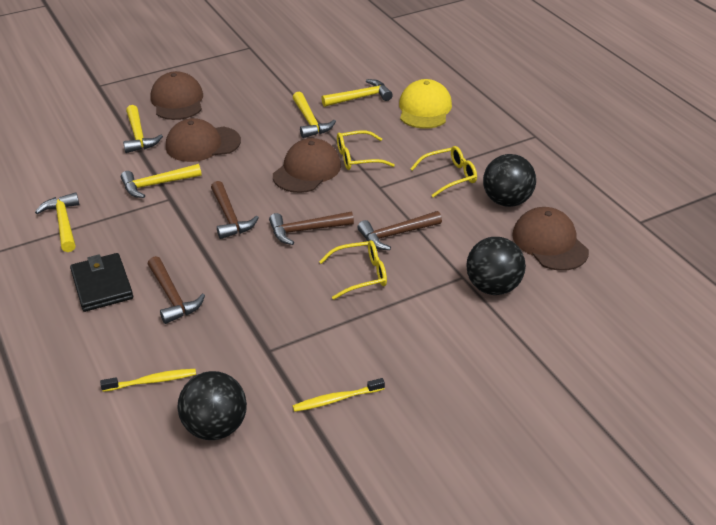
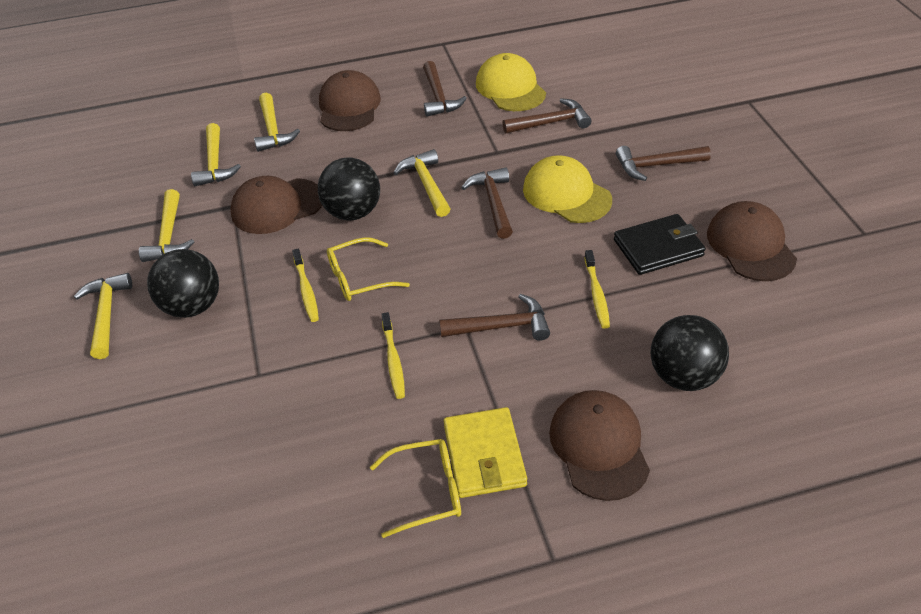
brown hammer: 4 -> 5
yellow cap: 1 -> 2
yellow glasses: 3 -> 2
yellow toothbrush: 2 -> 3
yellow wallet: 0 -> 1

